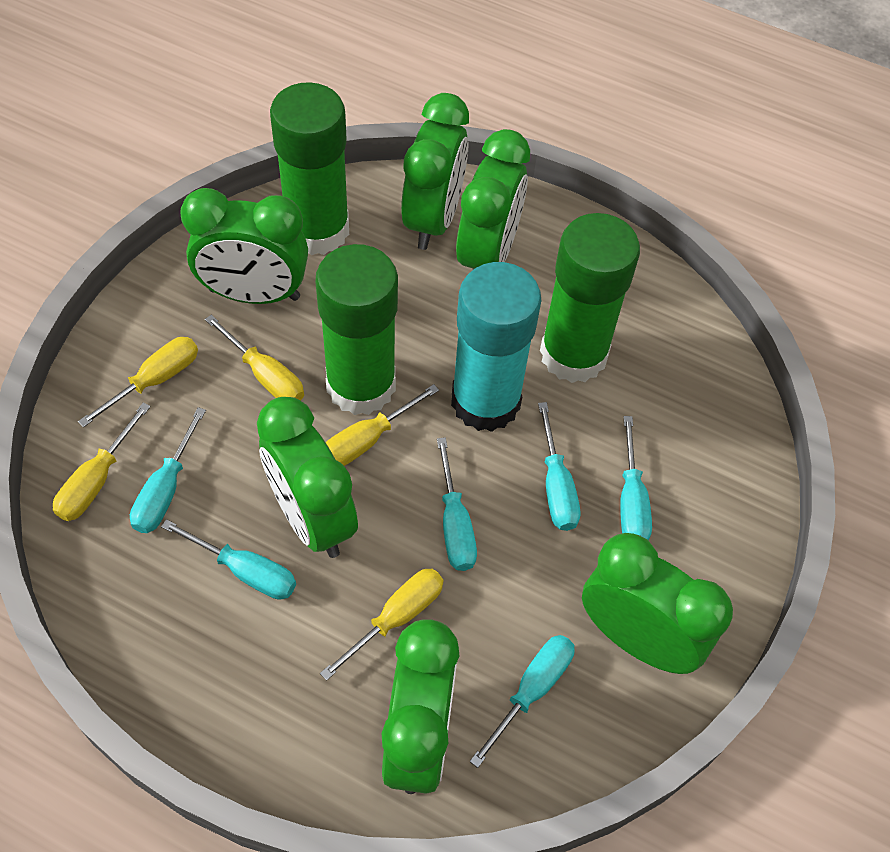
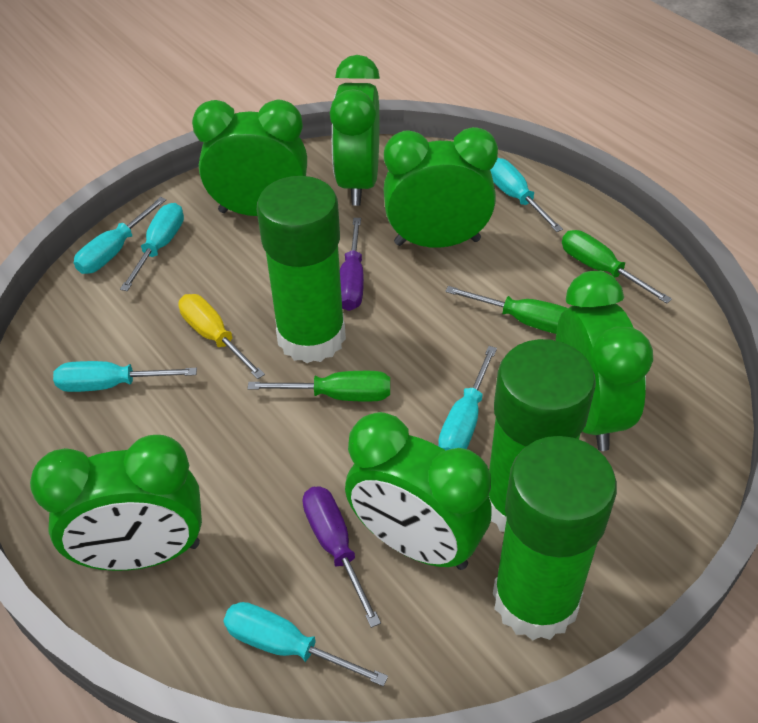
green screwdriver: 0 -> 3
purple screwdriver: 0 -> 2
turquoise glue stick: 1 -> 0
yellow screwdriver: 5 -> 1

